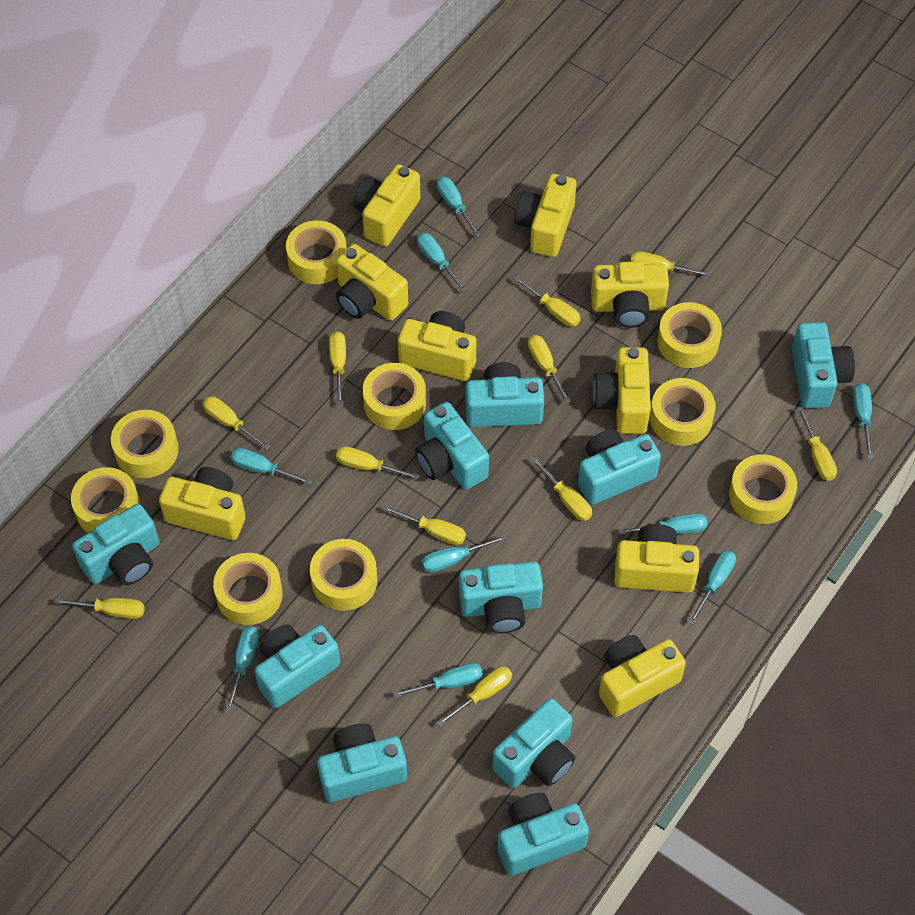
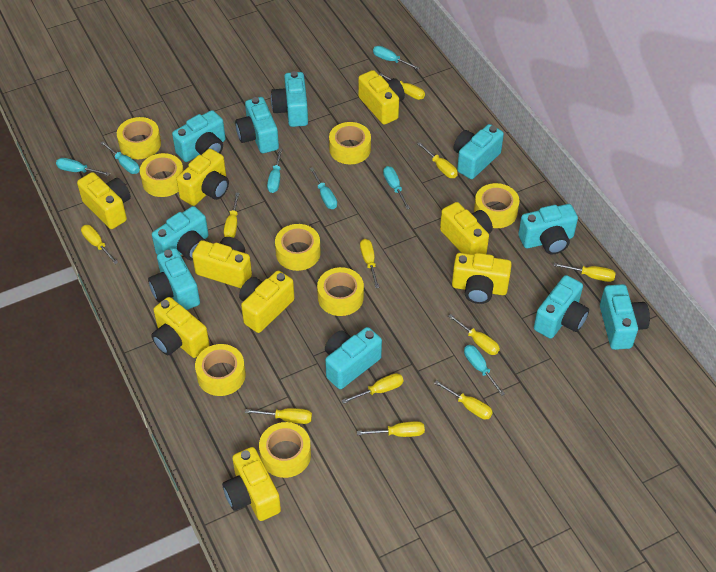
turquoise screwdriver: 9 -> 7
yellow tape: 9 -> 8

